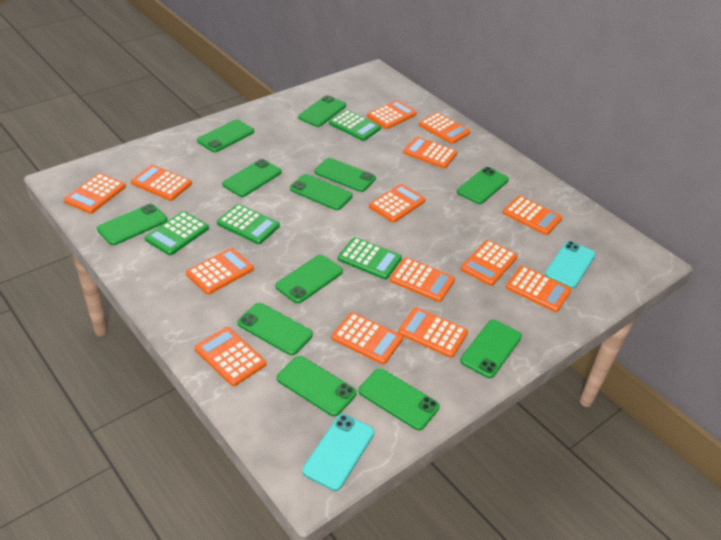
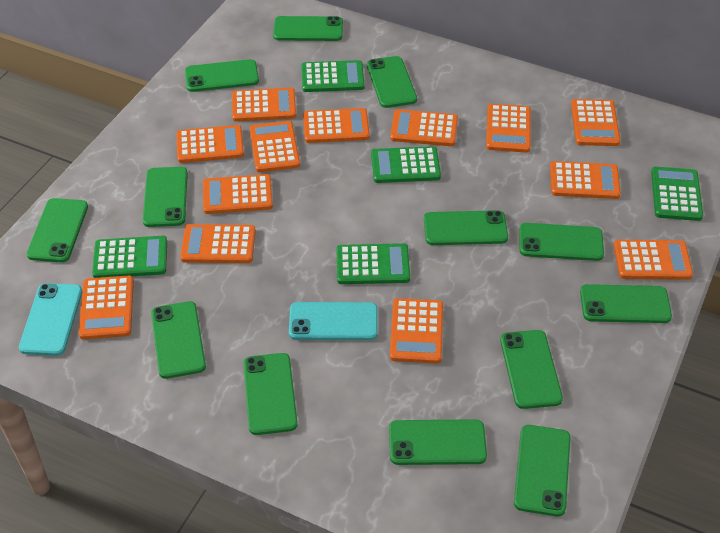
green calculator: 4 -> 5
green phone: 12 -> 13
orange calculator: 14 -> 13

